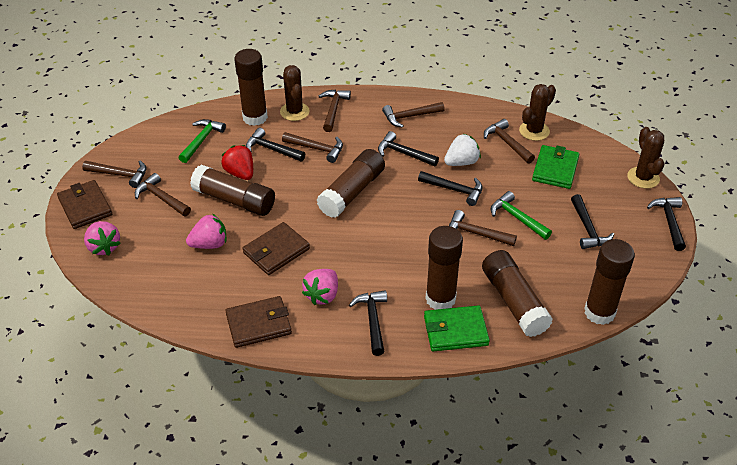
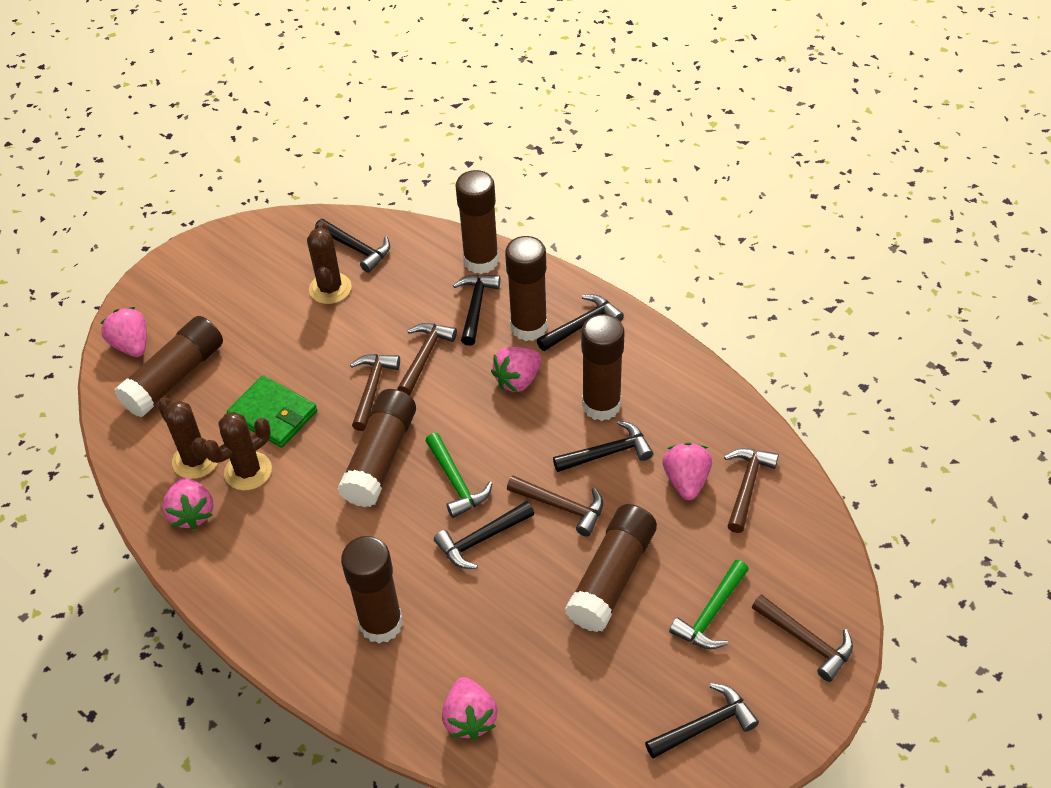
brown glue stick: 6 -> 7
brown hammer: 7 -> 5
brown wallet: 3 -> 0
green wallet: 2 -> 1
pink strawberry: 3 -> 5
red strawberry: 1 -> 0
white strawberry: 1 -> 0

